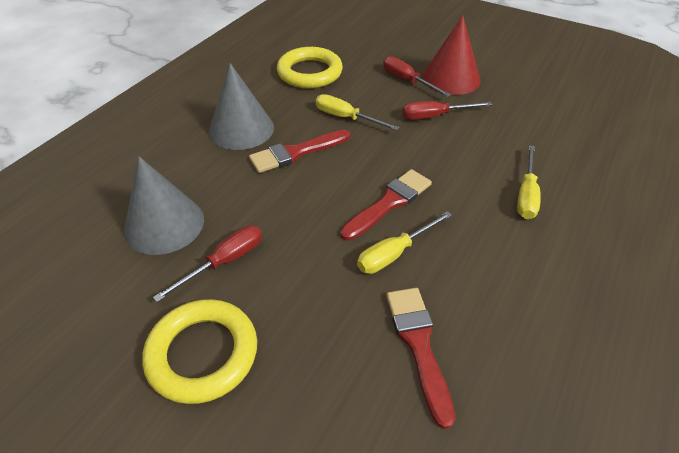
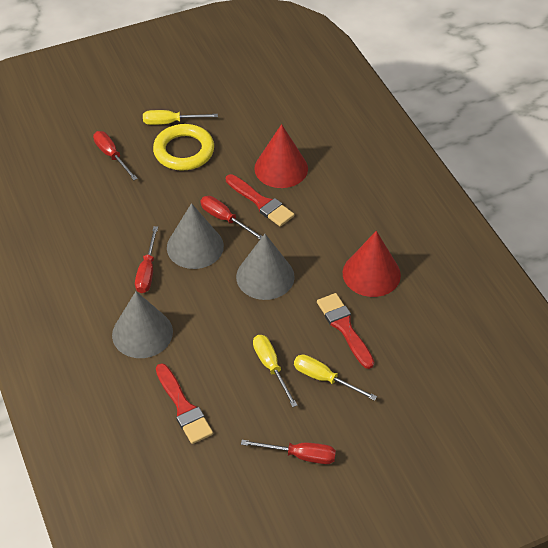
grey cone: 2 -> 3
red cone: 1 -> 2
red screwdriver: 3 -> 4
yellow ring: 2 -> 1

